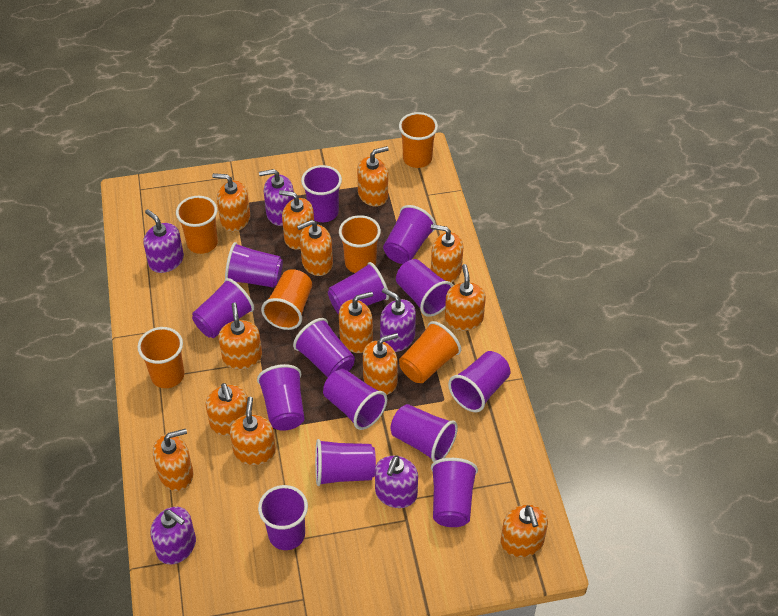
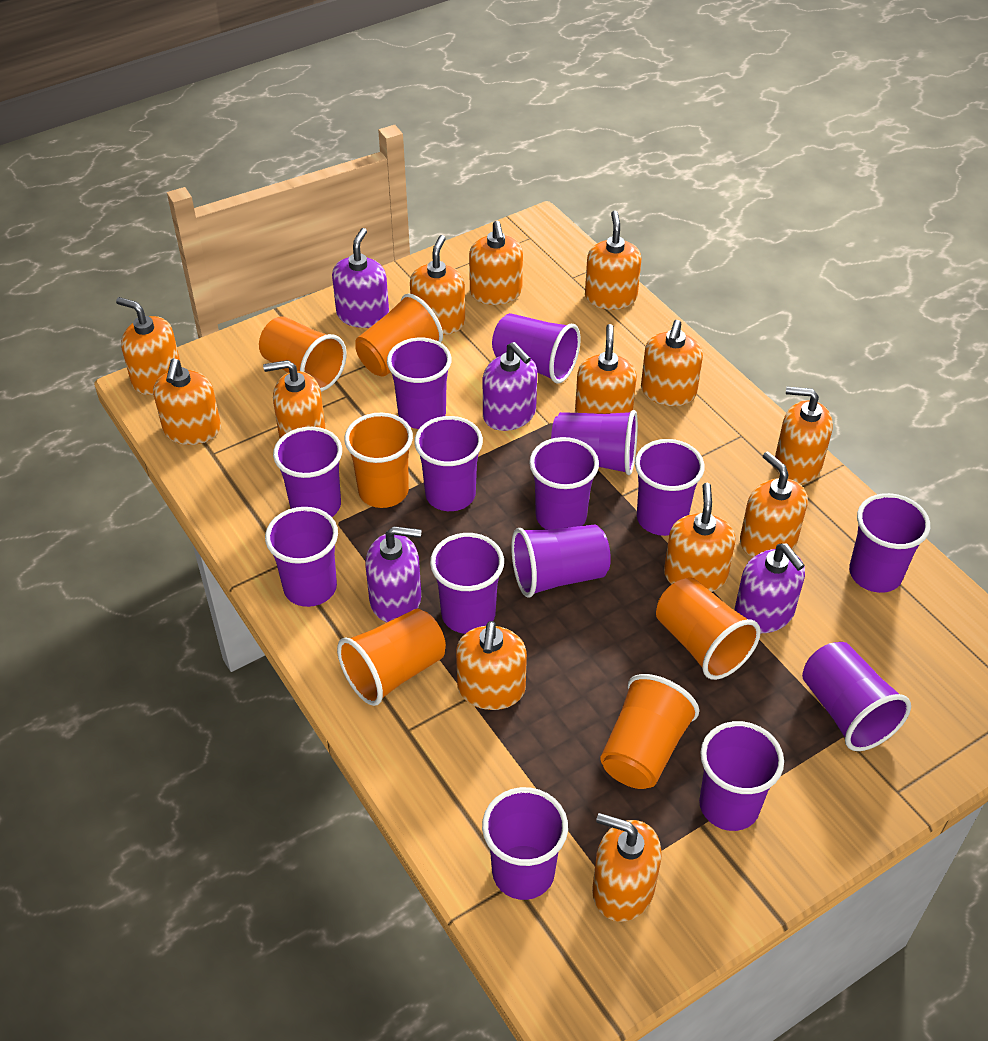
purple soap dispenser: 5 -> 4

